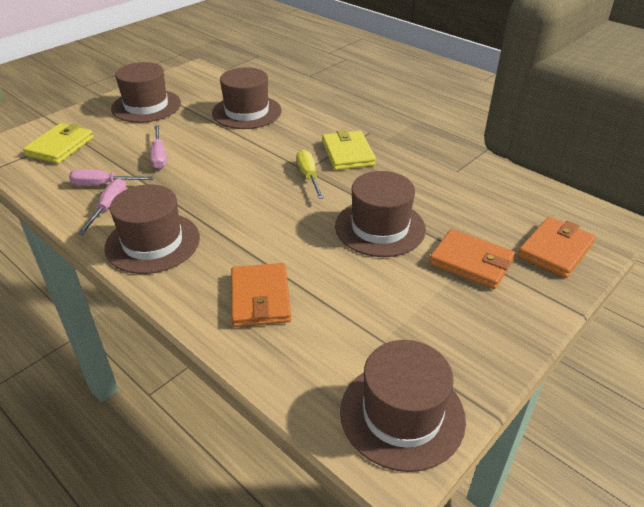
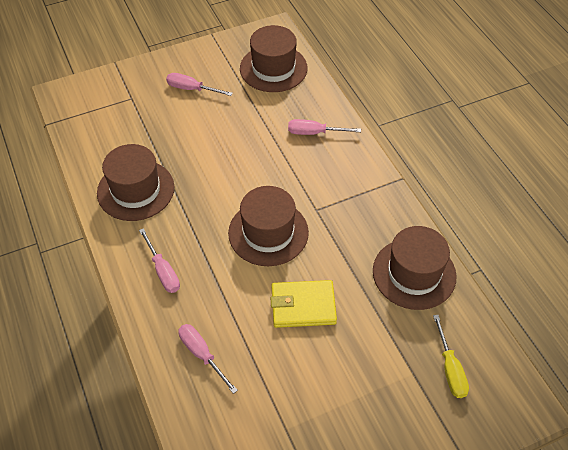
brown hat: 5 -> 4
orange wallet: 3 -> 0
pink screwdriver: 3 -> 4
yellow wallet: 2 -> 1

